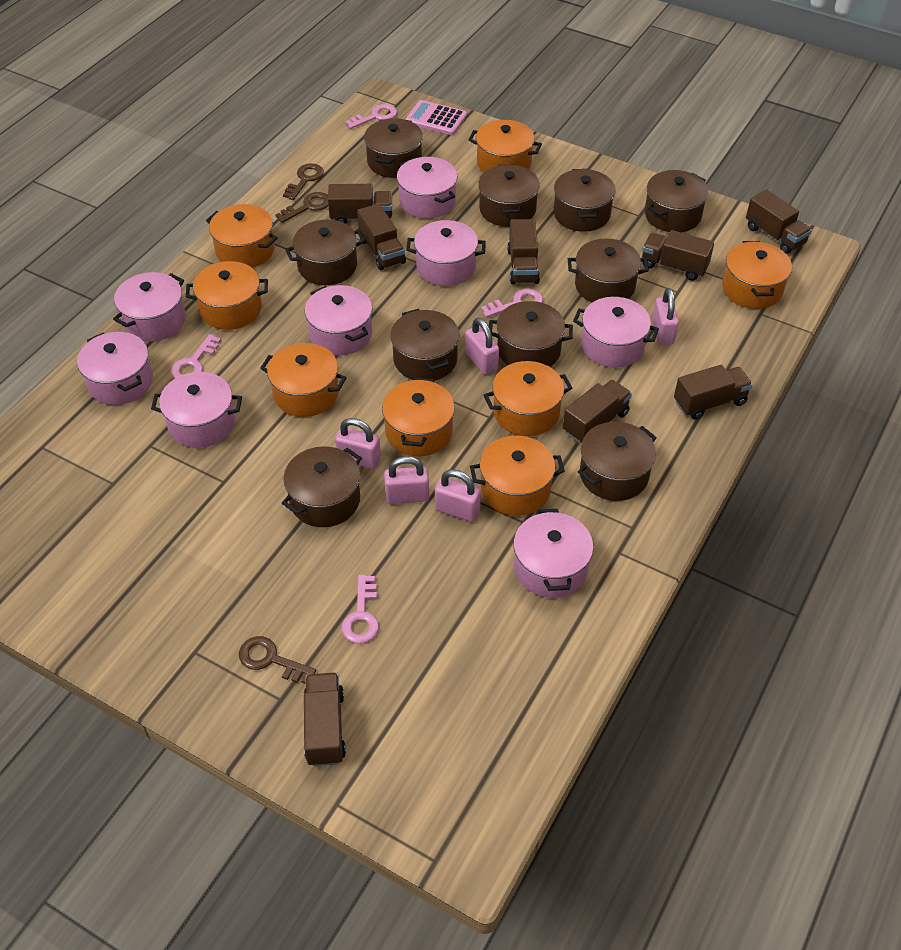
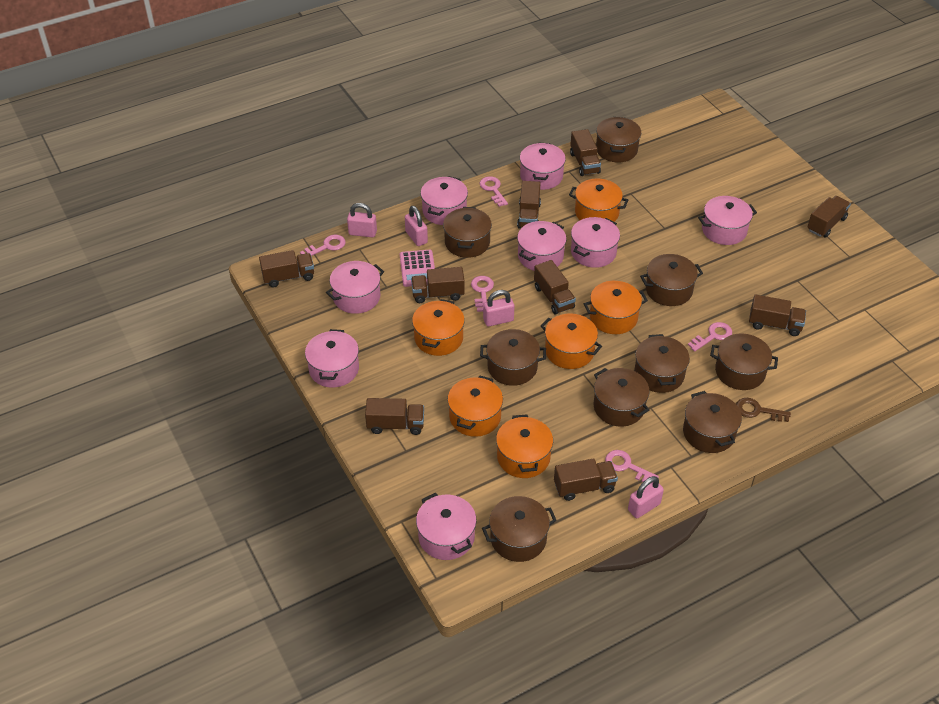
brown key: 3 -> 1
brown pot: 10 -> 9
brown truck: 8 -> 9
orange pot: 8 -> 6
pink key: 4 -> 5
pink padlock: 5 -> 4

